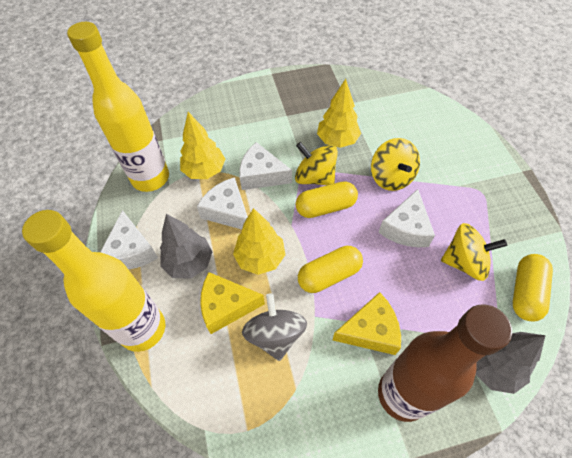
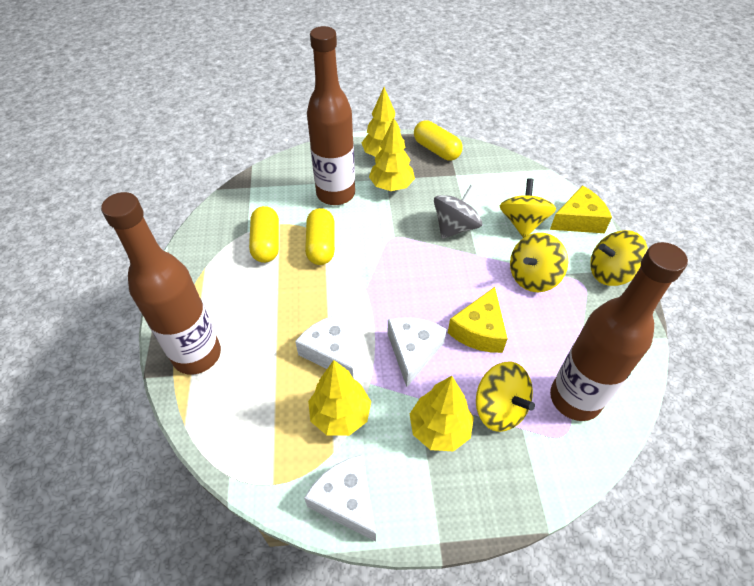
brown bottle: 1 -> 3
grey tree: 2 -> 0
white cheese: 4 -> 3
yellow bottle: 2 -> 0
yellow spinning top: 3 -> 4
yellow tree: 3 -> 4

